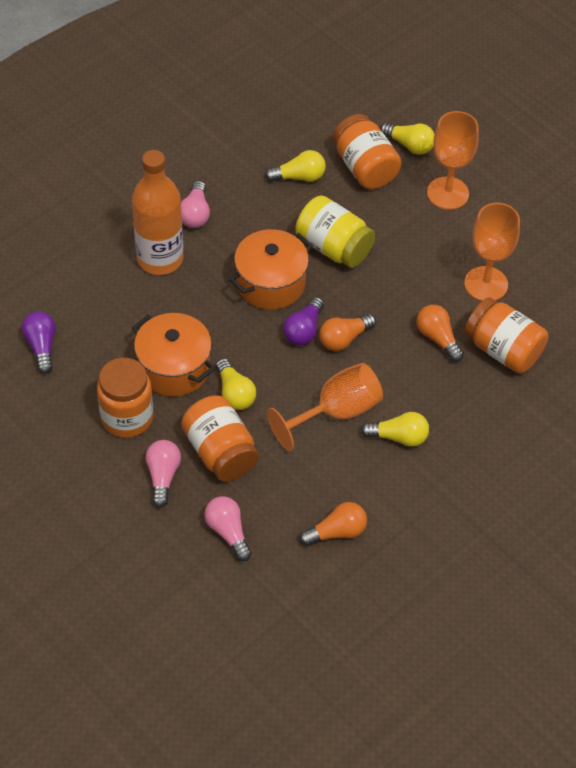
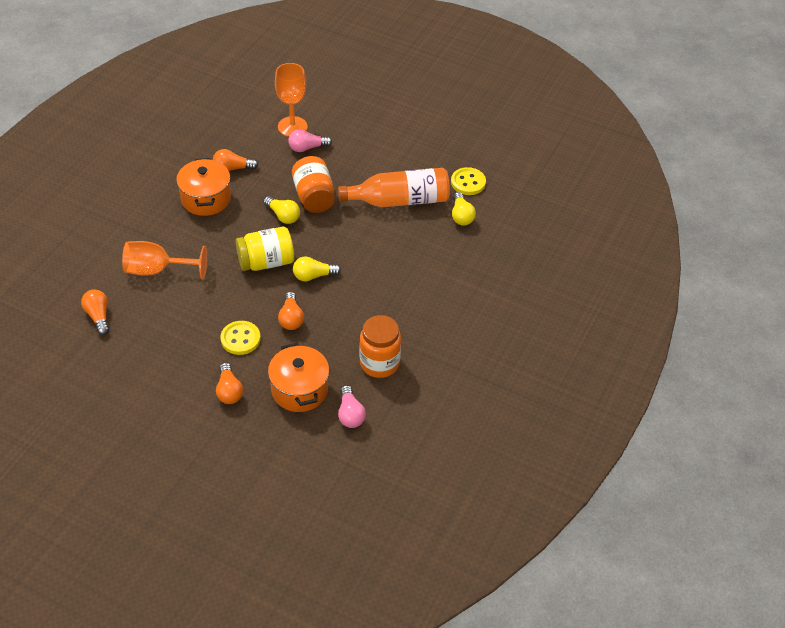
orange goblet: 3 -> 2
orange jar: 4 -> 2
orange light bulb: 3 -> 4
pink light bulb: 3 -> 2
purple light bulb: 2 -> 0
yellow button: 0 -> 2
yellow light bulb: 4 -> 3

